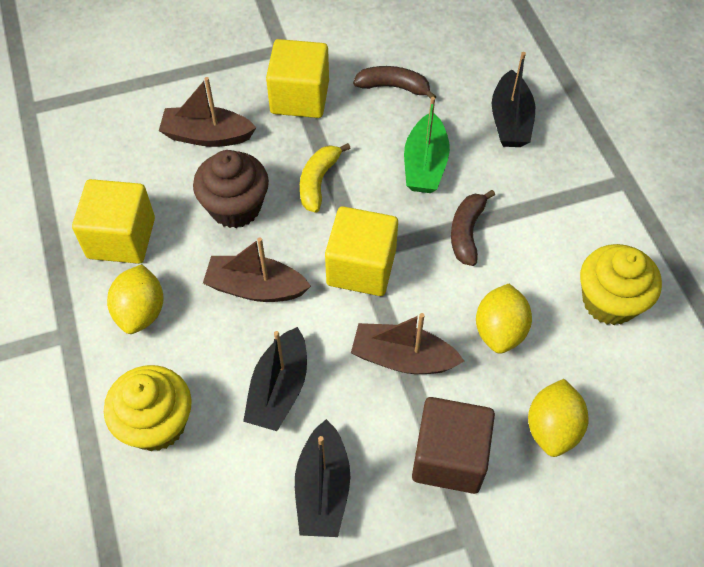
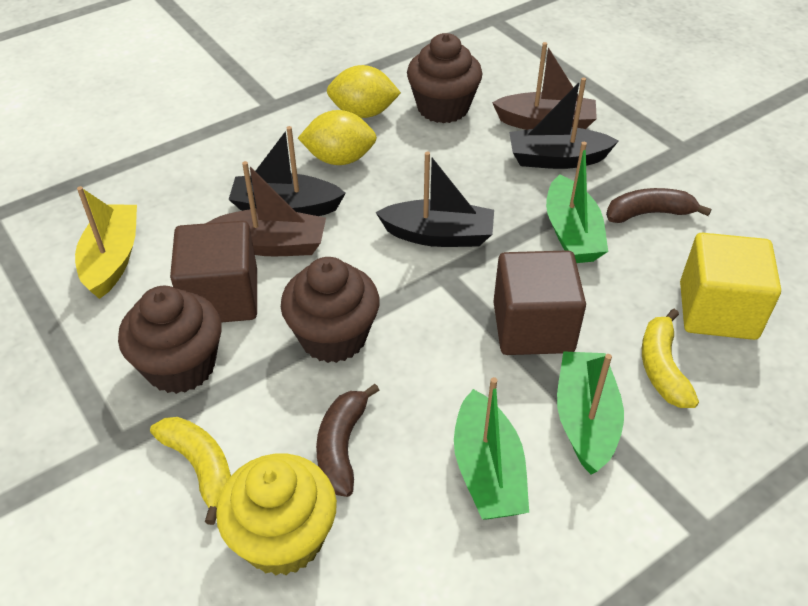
brown boat: 3 -> 2
brown cube: 1 -> 2
brown cupcake: 1 -> 3
green boat: 1 -> 3
yellow banana: 1 -> 2
yellow boat: 0 -> 1
yellow cube: 3 -> 1
yellow cupcake: 2 -> 1
yellow lemon: 3 -> 2

